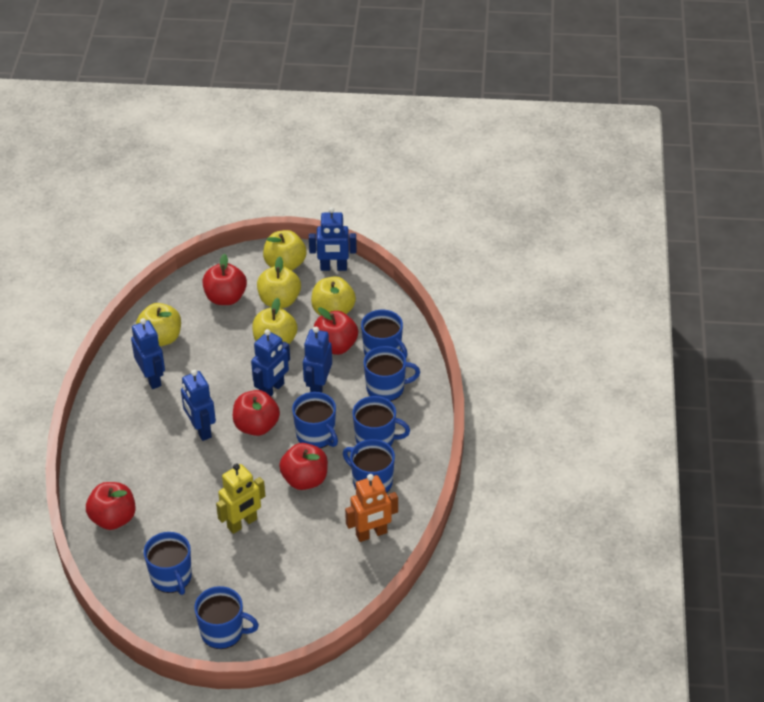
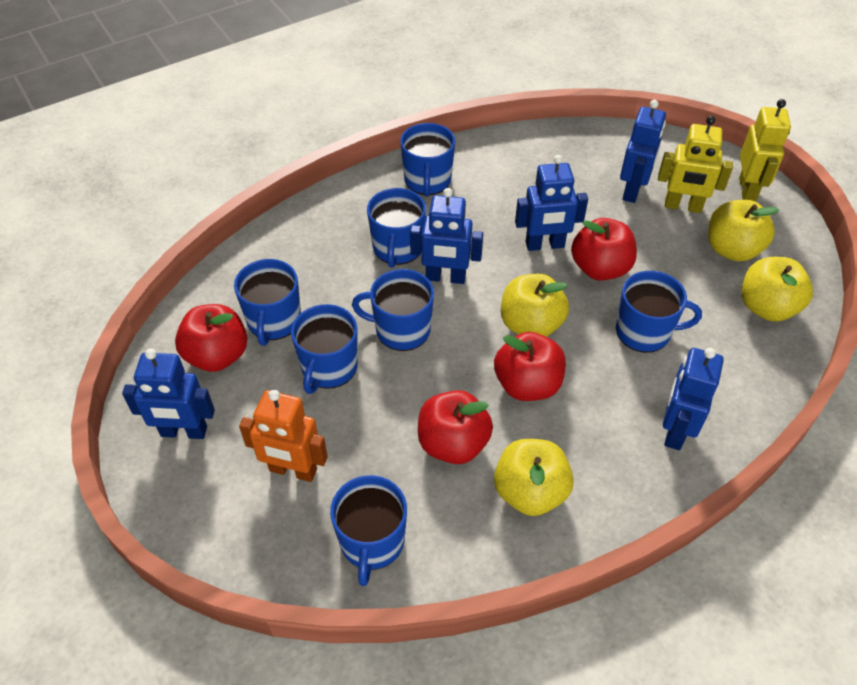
red apple: 5 -> 4
yellow apple: 5 -> 4
yellow robot: 1 -> 2

